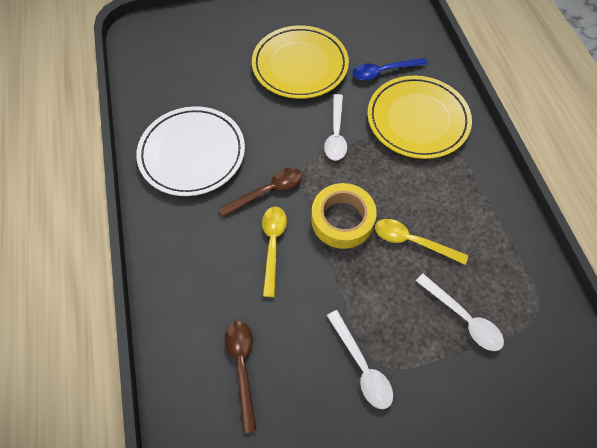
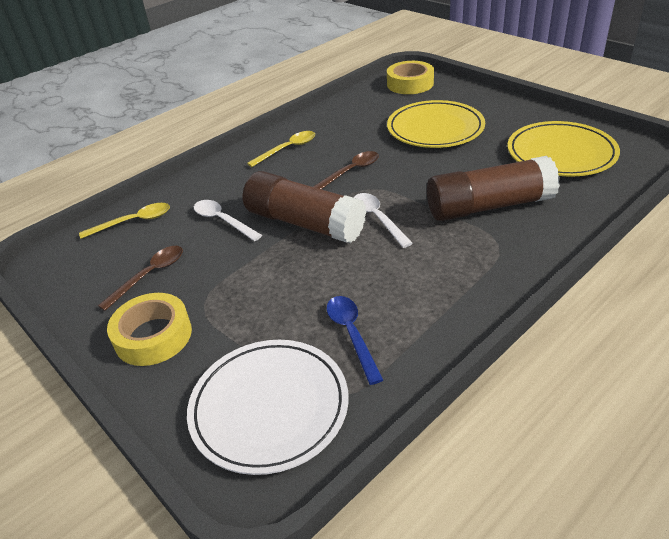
brown glue stick: 0 -> 2
white spoon: 3 -> 2
yellow tape: 1 -> 2

